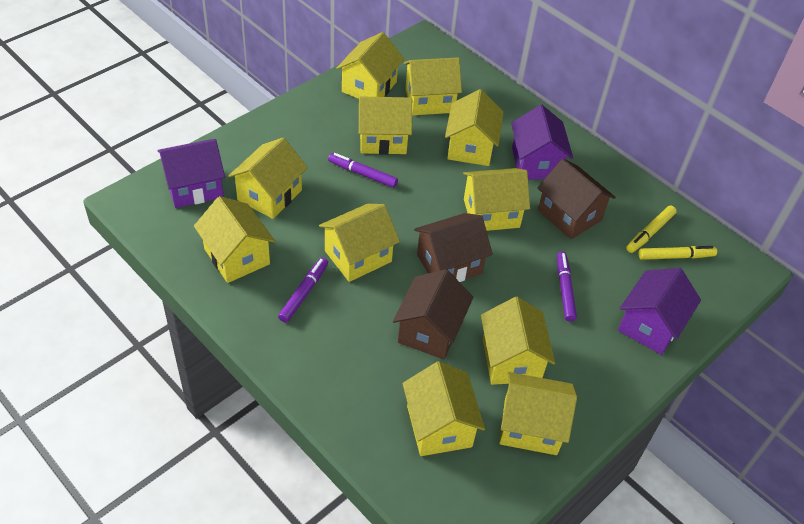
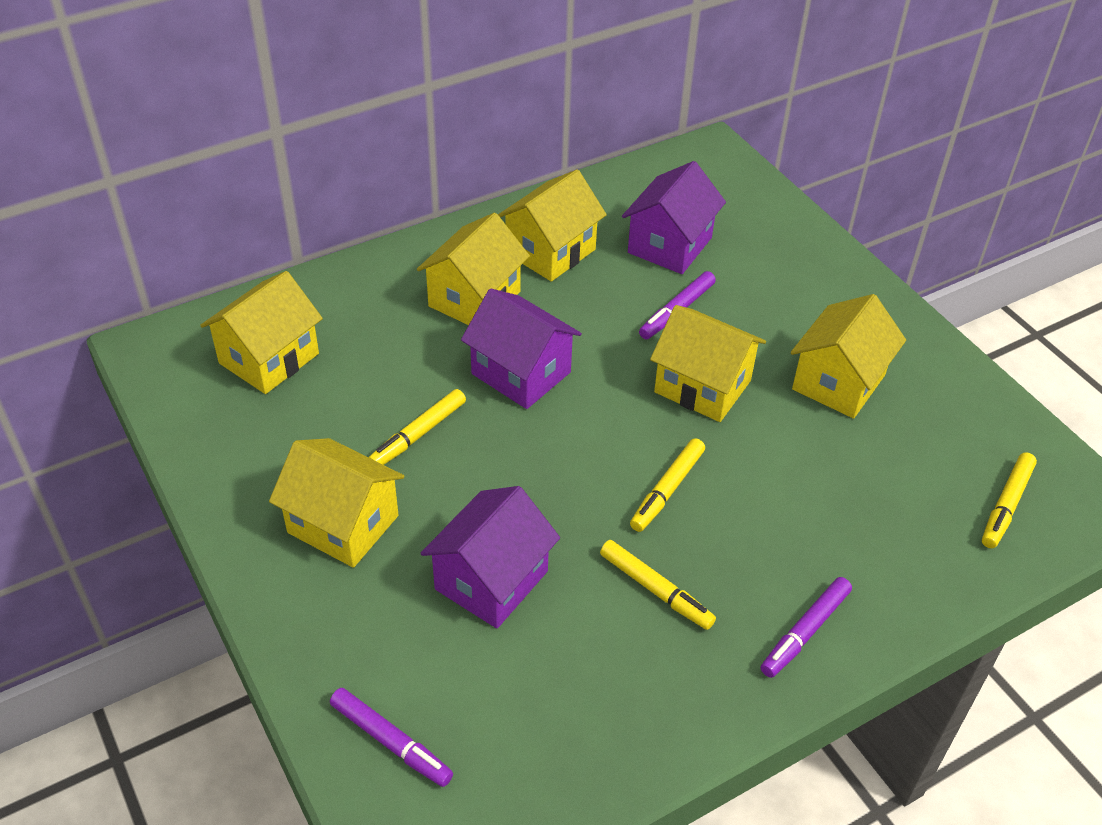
brown house: 3 -> 0
yellow house: 11 -> 6
yellow marker: 2 -> 4

